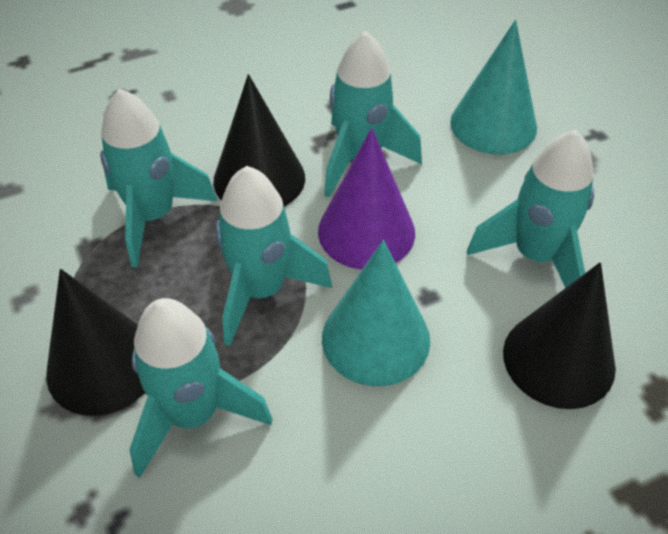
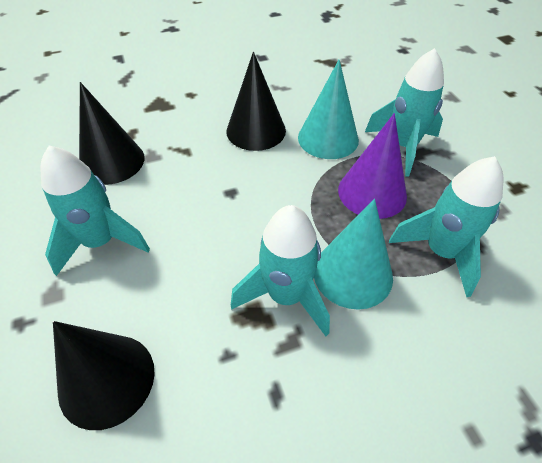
turquoise rocket: 5 -> 4

